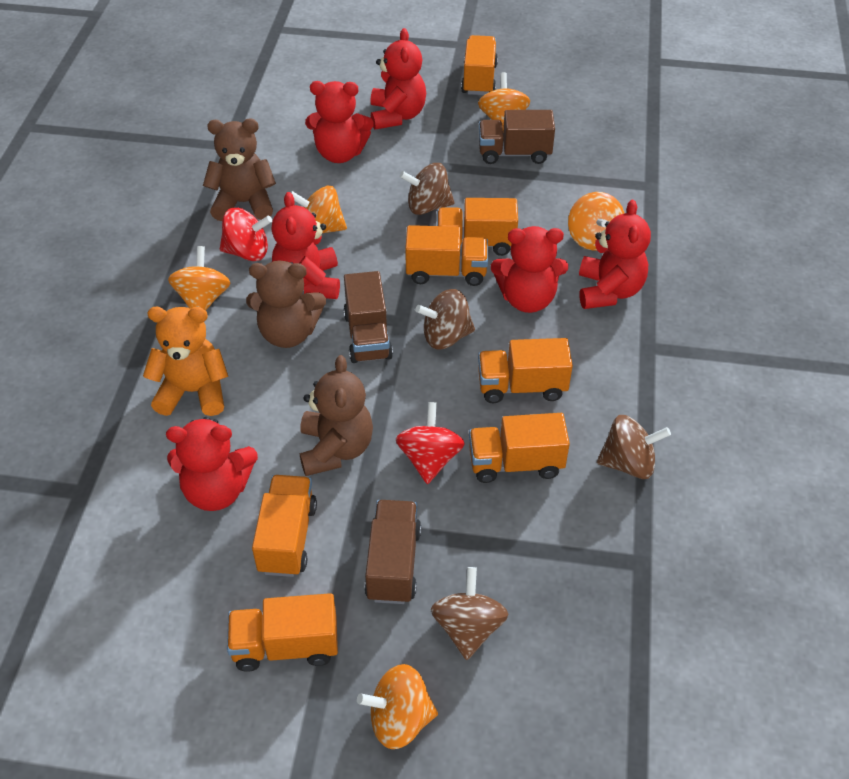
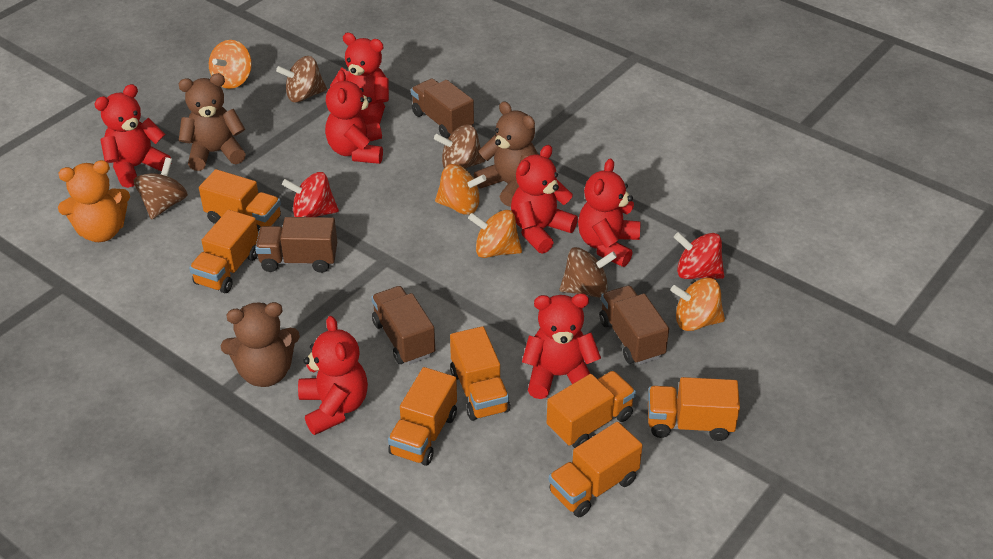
brown truck: 3 -> 4
orange spinning top: 5 -> 4
red teddy bear: 6 -> 7

